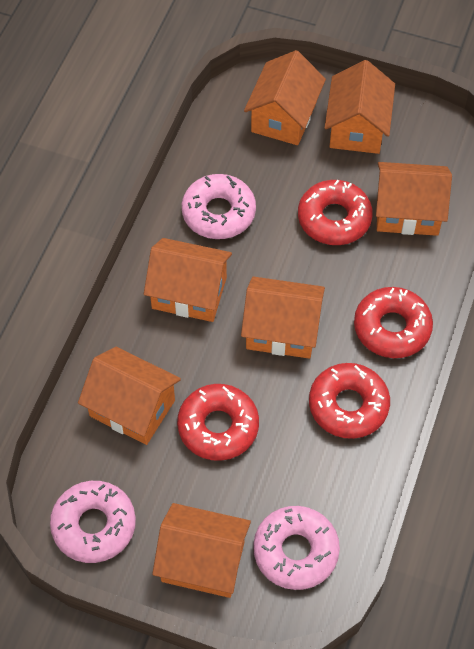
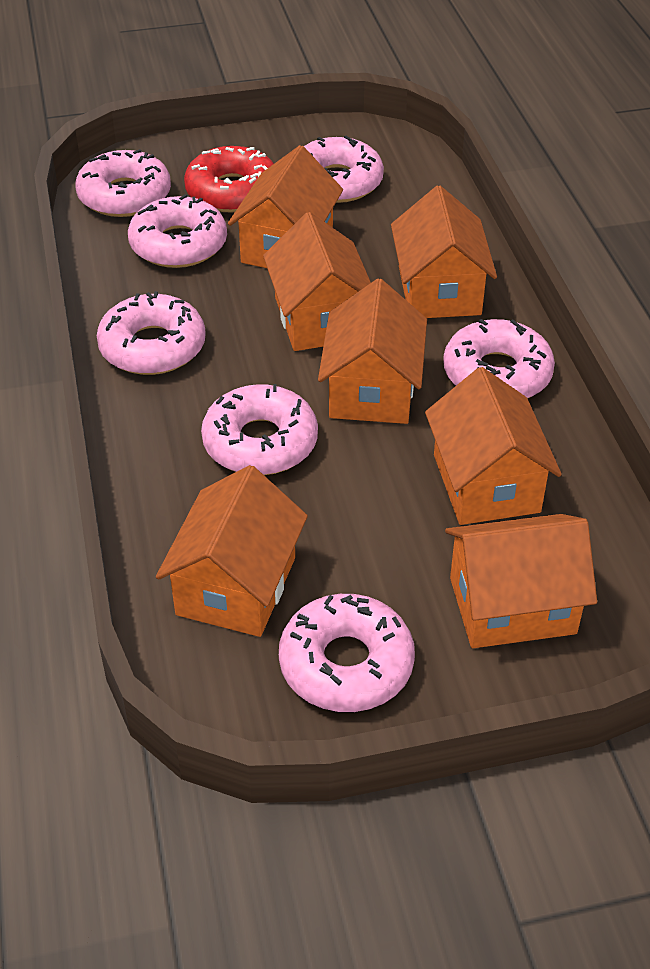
pink donut: 3 -> 7
red donut: 4 -> 1

